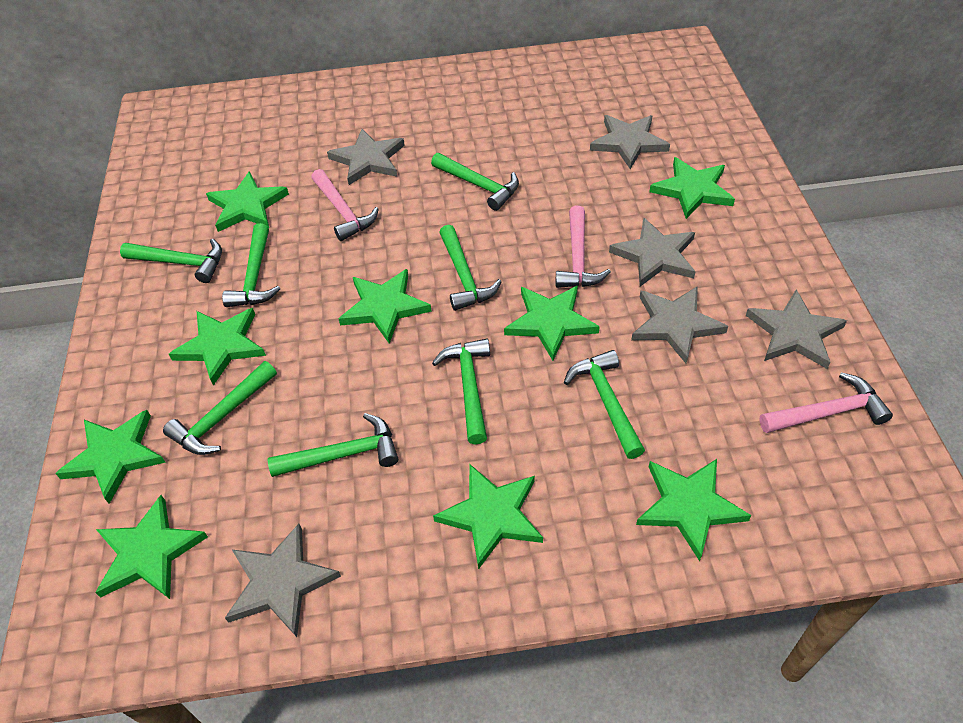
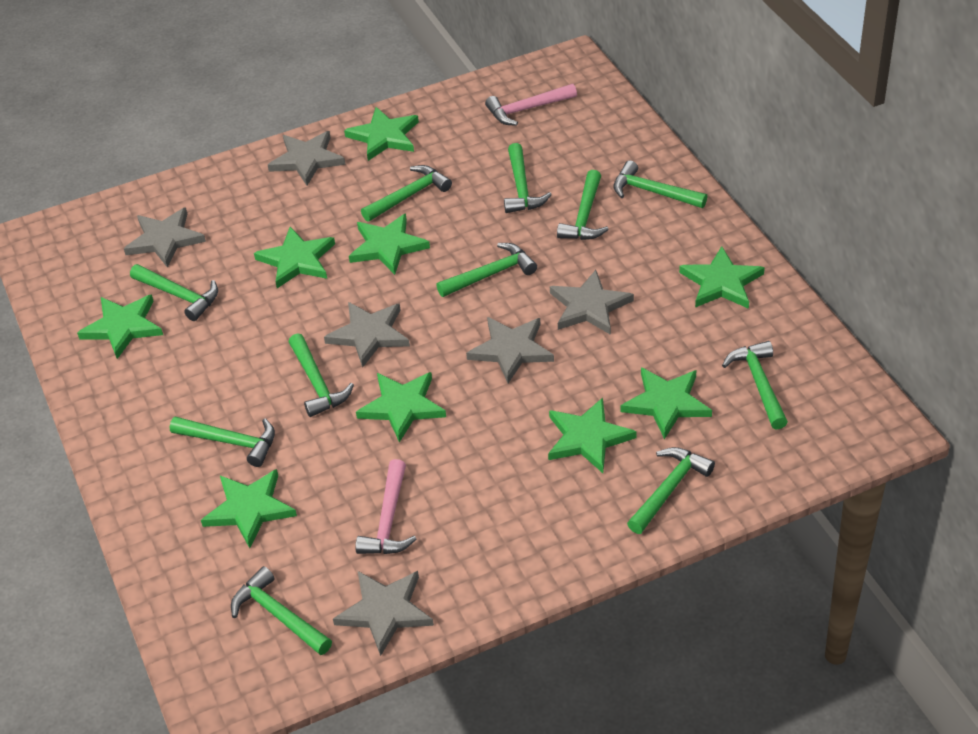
green hammer: 8 -> 11
pink hammer: 3 -> 2

